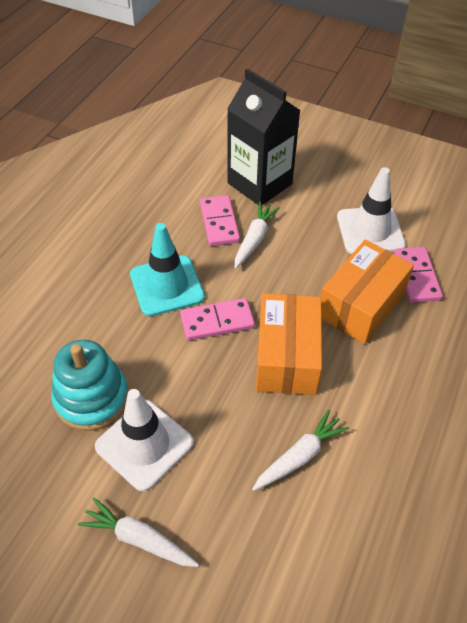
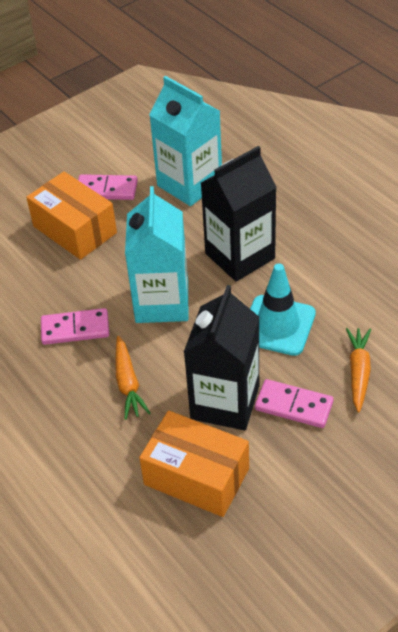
black carton: 1 -> 2
orange carrot: 0 -> 2
turquoise carton: 0 -> 2
turquoise stacking toy: 1 -> 0
white carrot: 3 -> 0
white traffic cone: 2 -> 0

